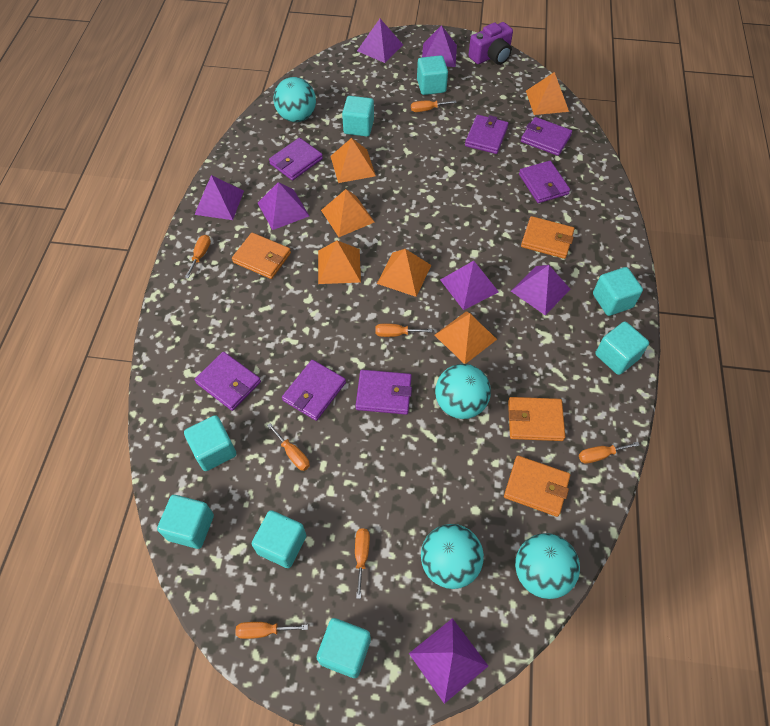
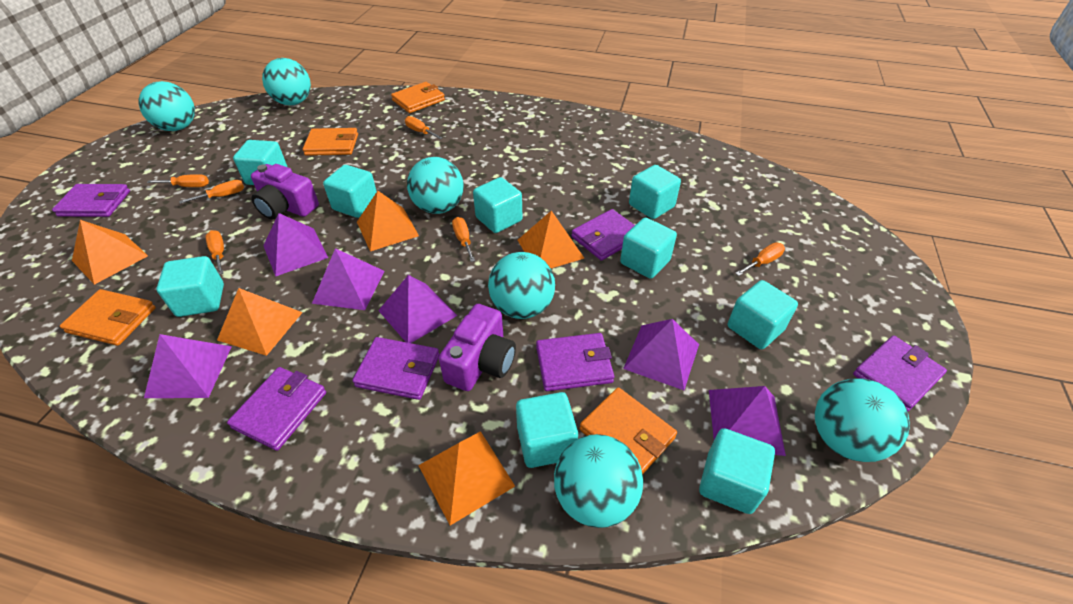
orange pyramid: 6 -> 5
orange screwdriver: 7 -> 6
purple camera: 1 -> 2
purple pyramid: 7 -> 6
purple wallet: 7 -> 6
turquoise ball: 4 -> 6
turquoise cube: 8 -> 9

